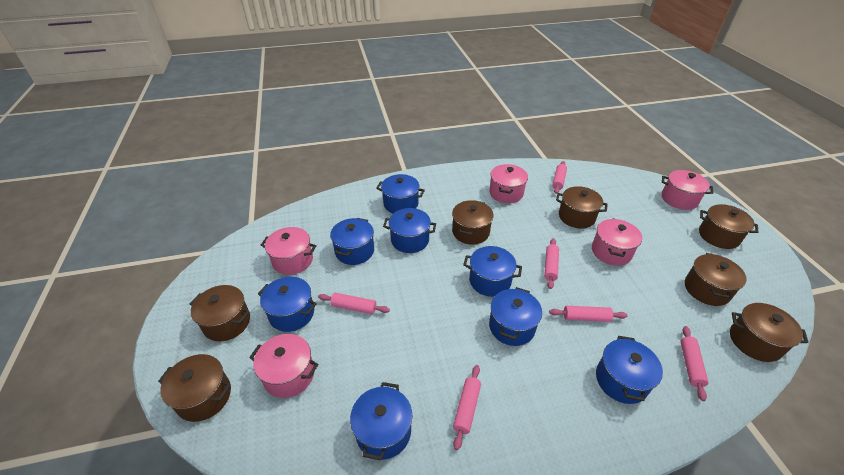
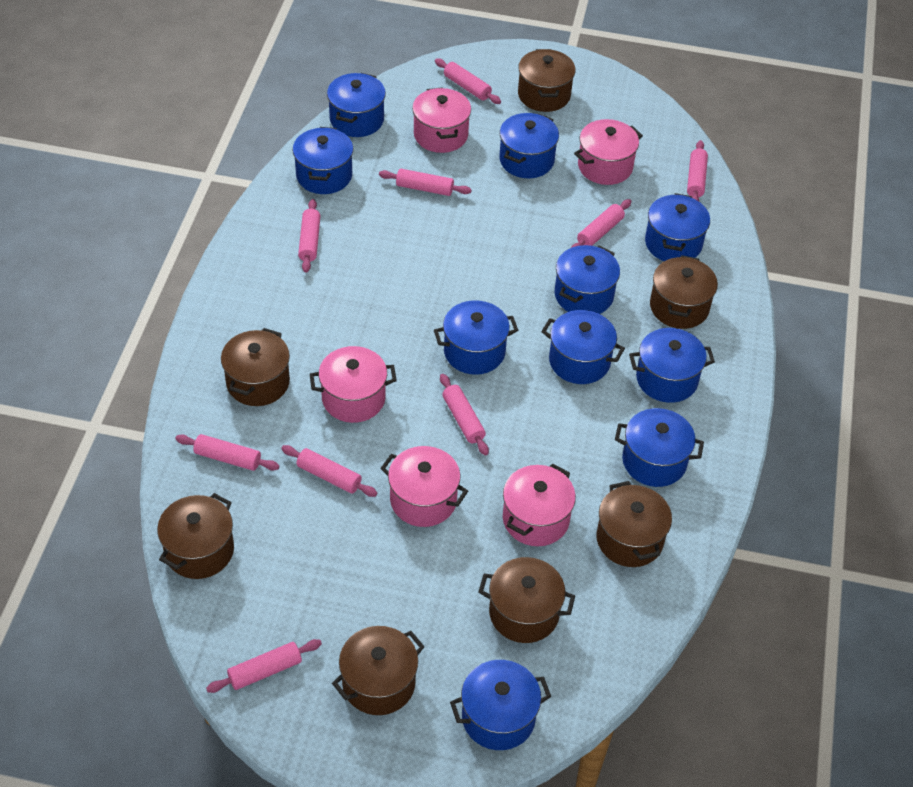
blue pot: 8 -> 10
pink rolling pin: 6 -> 9

